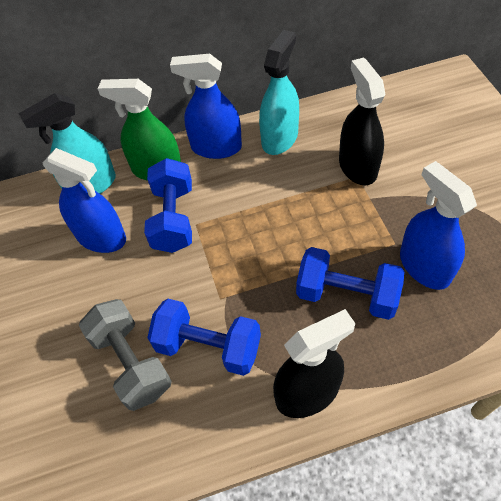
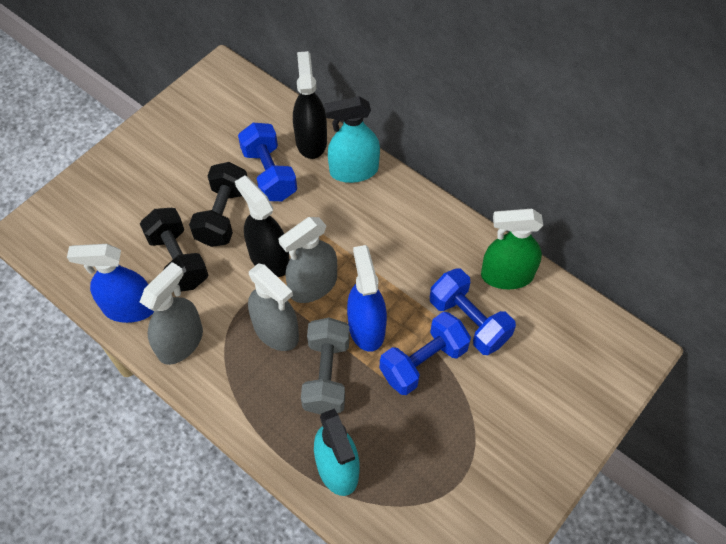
black dumbbell: 0 -> 2
blue spray bottle: 3 -> 2
grey spray bottle: 0 -> 3

